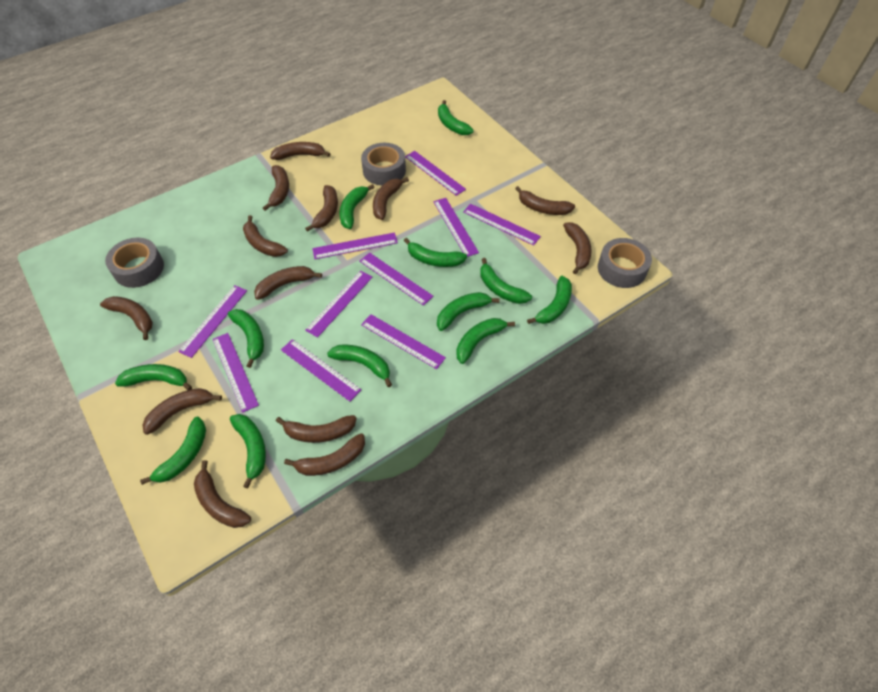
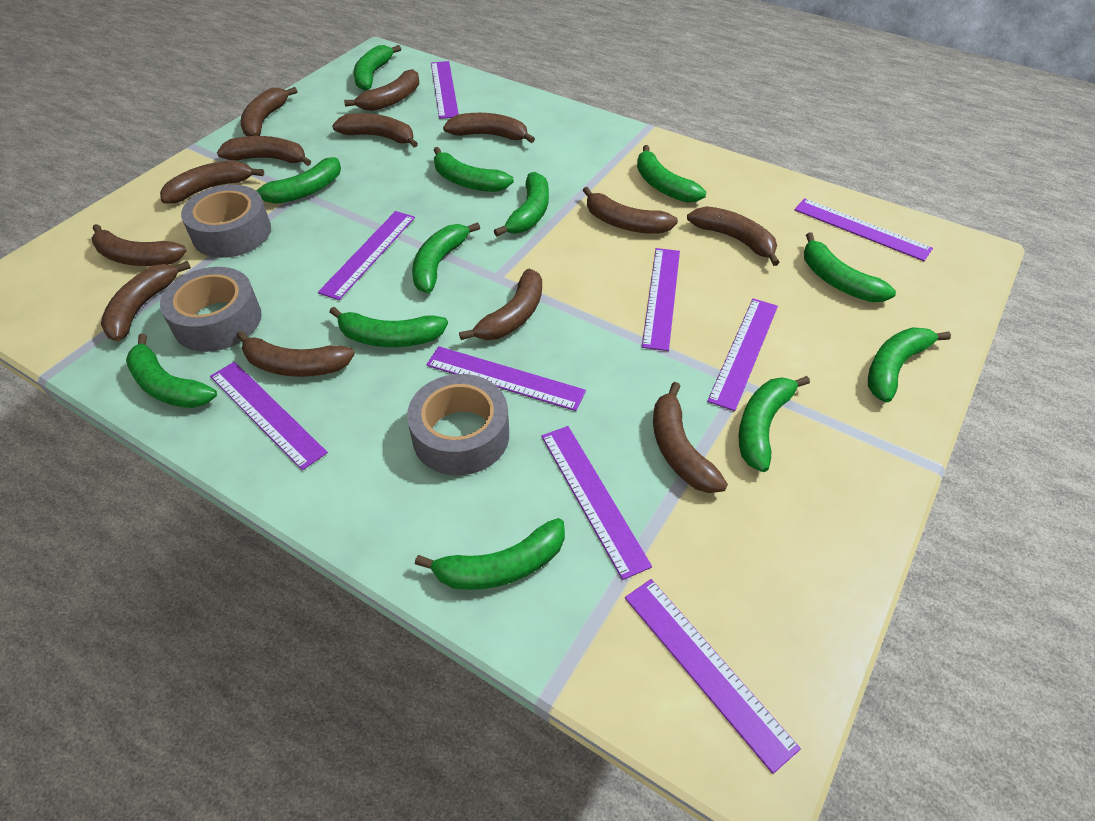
purple ruler: 10 -> 9

